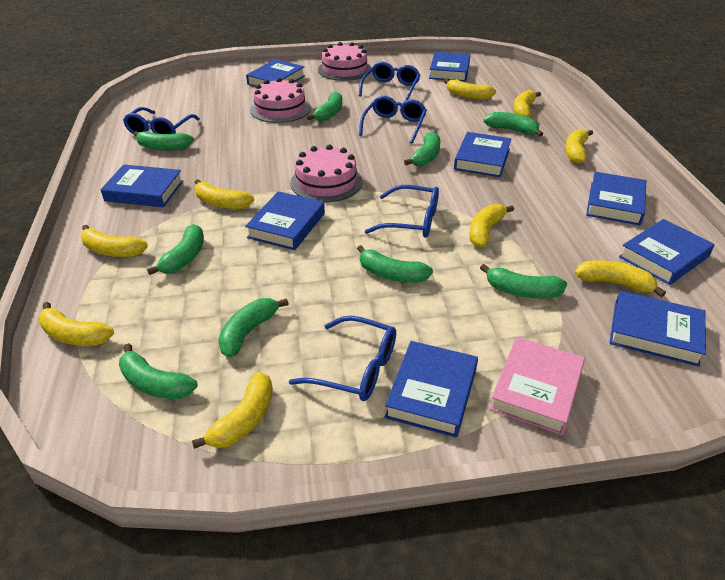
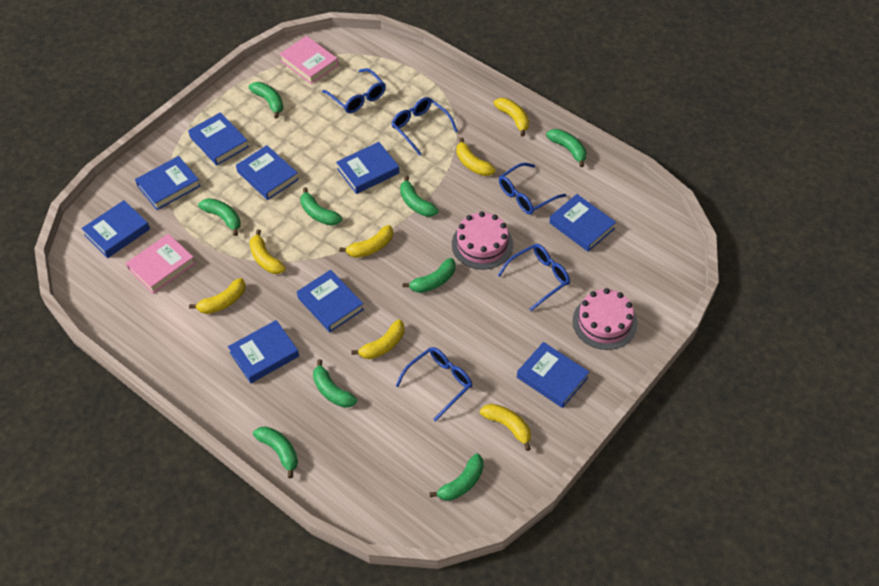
pink book: 1 -> 2
pink cake: 3 -> 2
yellow banana: 9 -> 7

